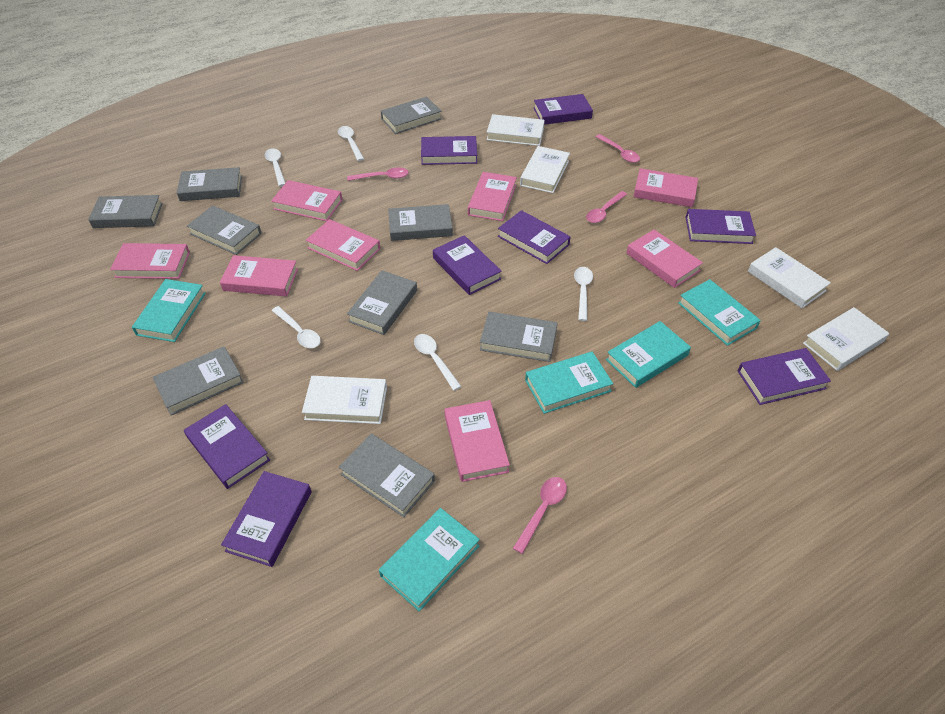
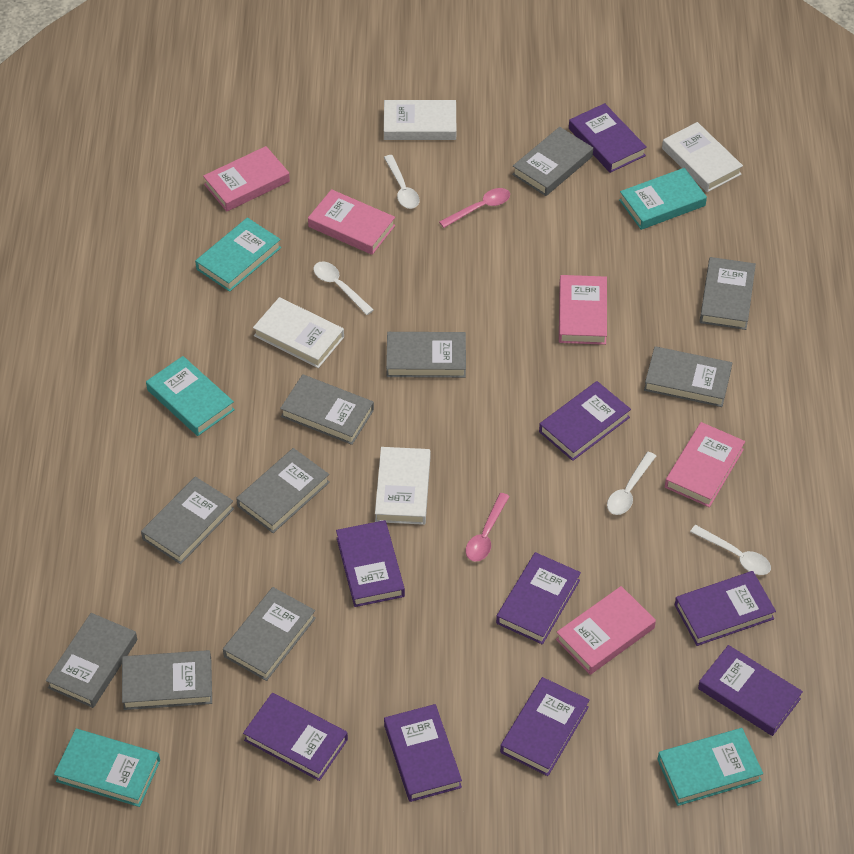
grey book: 9 -> 10
pink book: 8 -> 5
pink spoon: 4 -> 2
purple book: 8 -> 9
white book: 5 -> 4
white spoon: 5 -> 4

